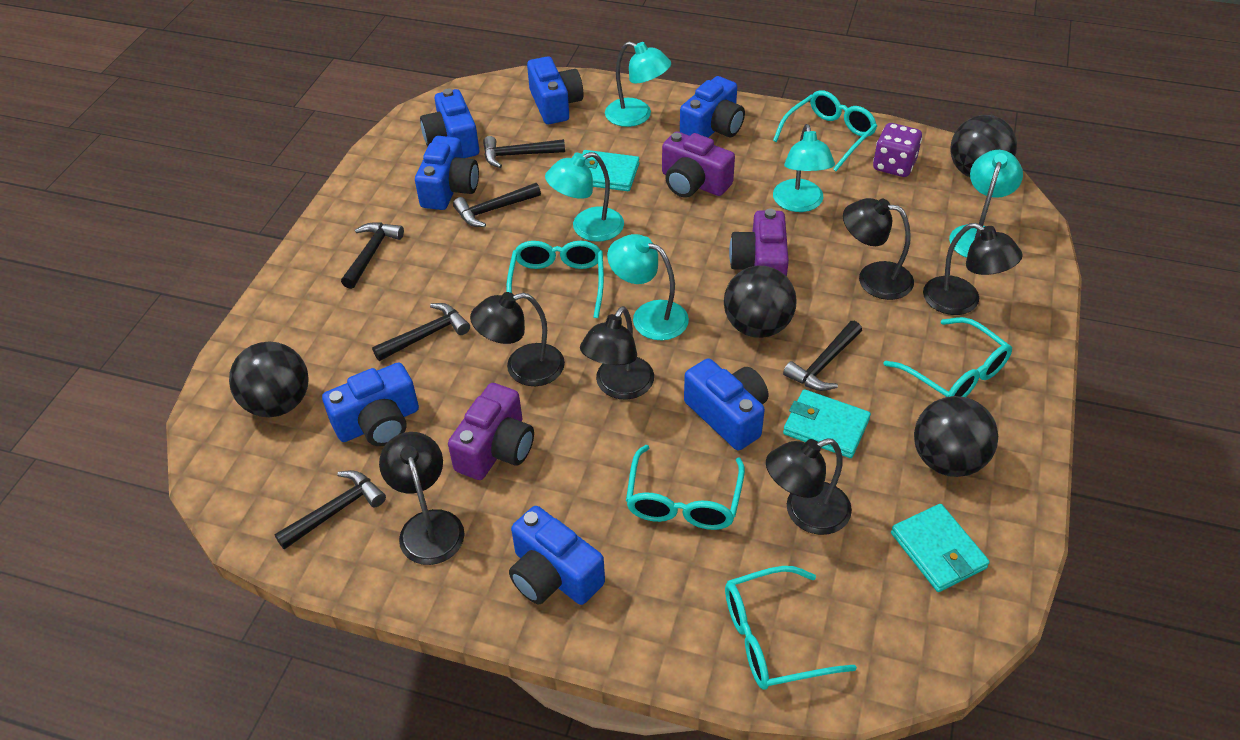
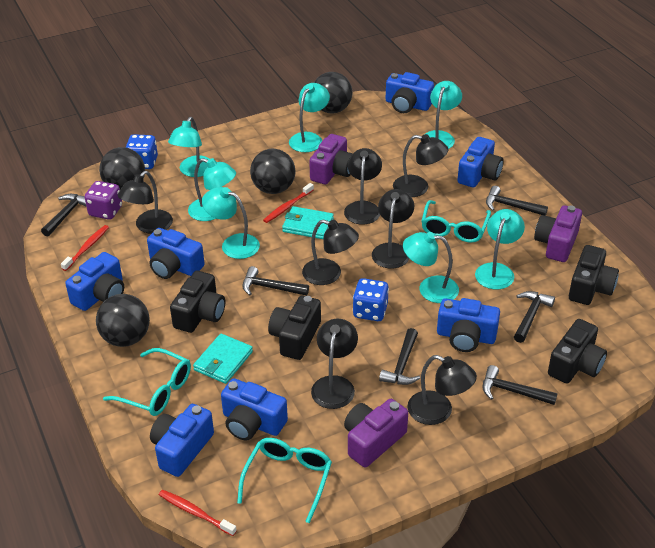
black camera: 0 -> 4
black lamp: 6 -> 7
blue dice: 0 -> 2
red toothbrush: 0 -> 3
turquoise glasses: 5 -> 3
turquoise lamp: 5 -> 7
turquoise wallet: 3 -> 2

